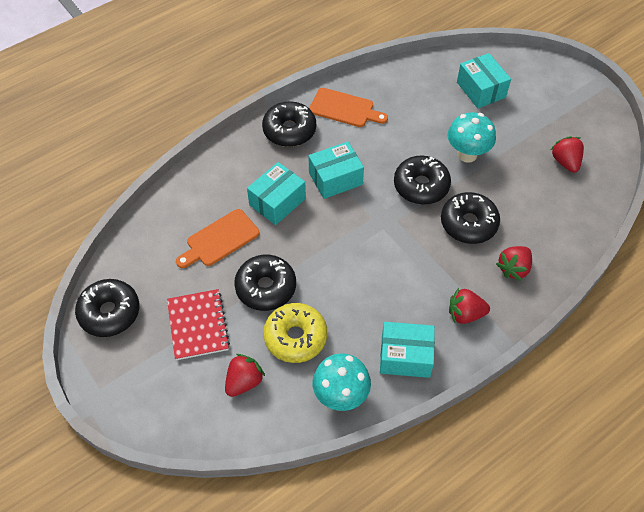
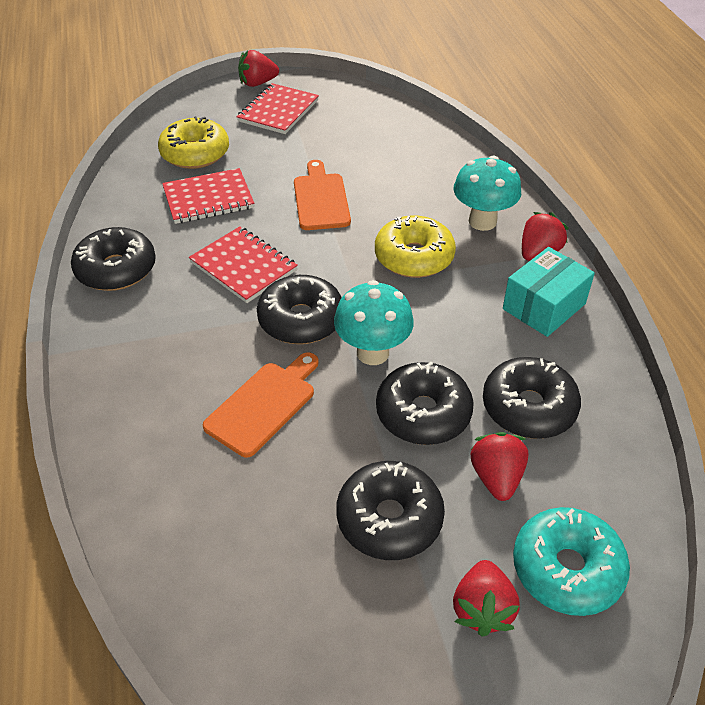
red notebook: 1 -> 3
turquoise box: 4 -> 1
turquoise donut: 0 -> 1
yellow donut: 1 -> 2

